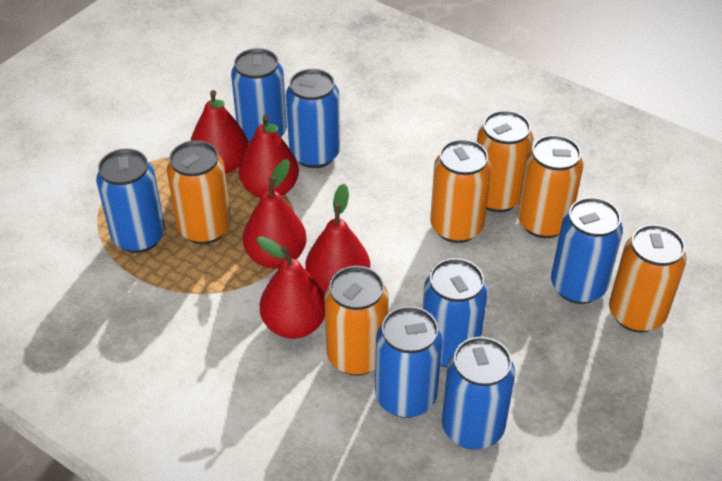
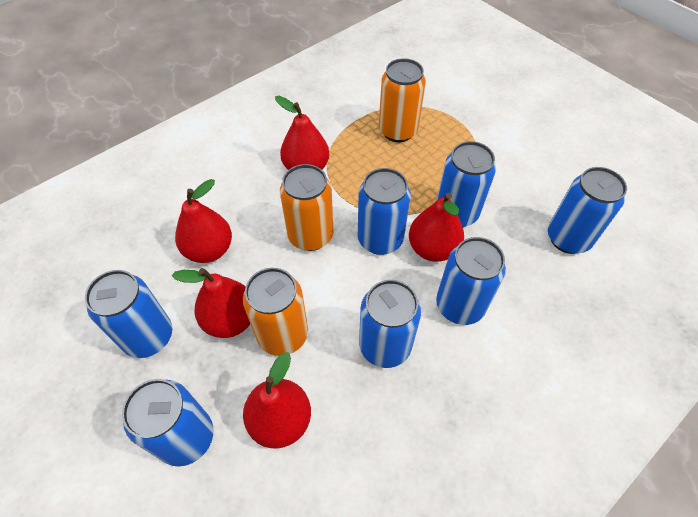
orange can: 6 -> 3

